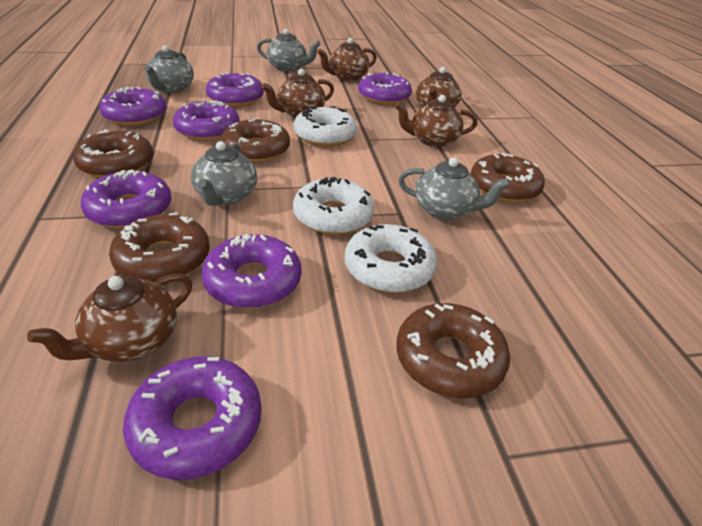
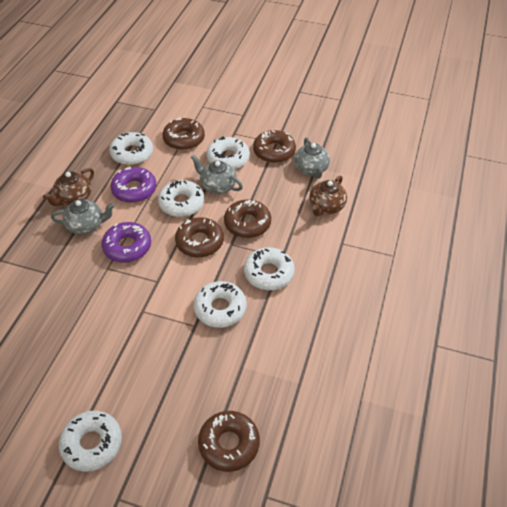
brown teapot: 5 -> 2
grey teapot: 4 -> 3
purple donut: 7 -> 2
white donut: 3 -> 6

